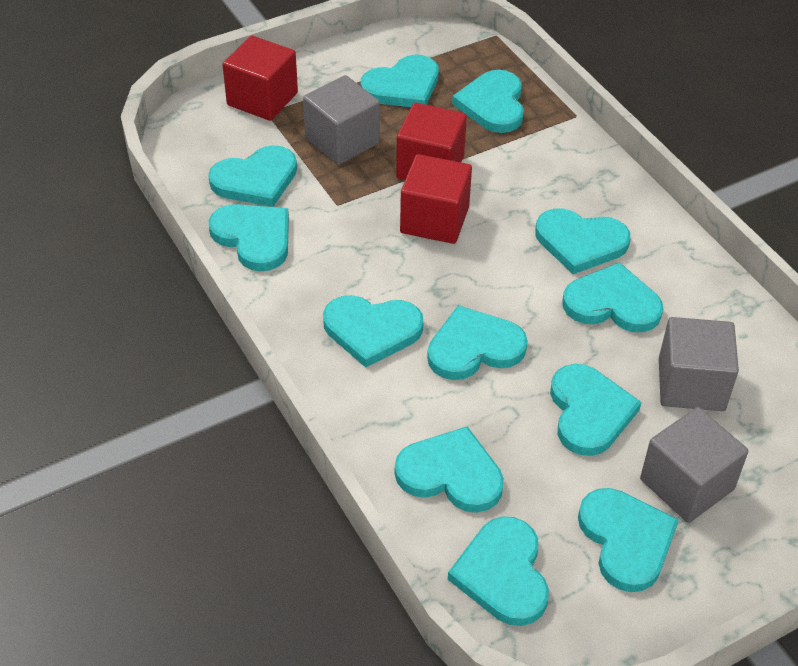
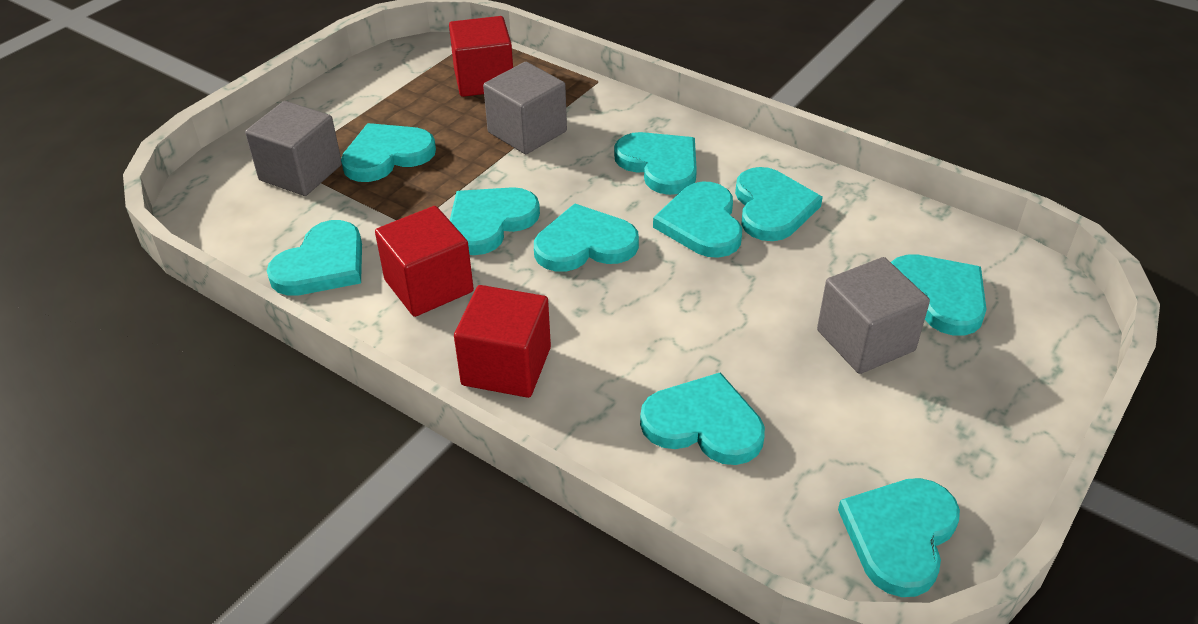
turquoise heart: 12 -> 10

